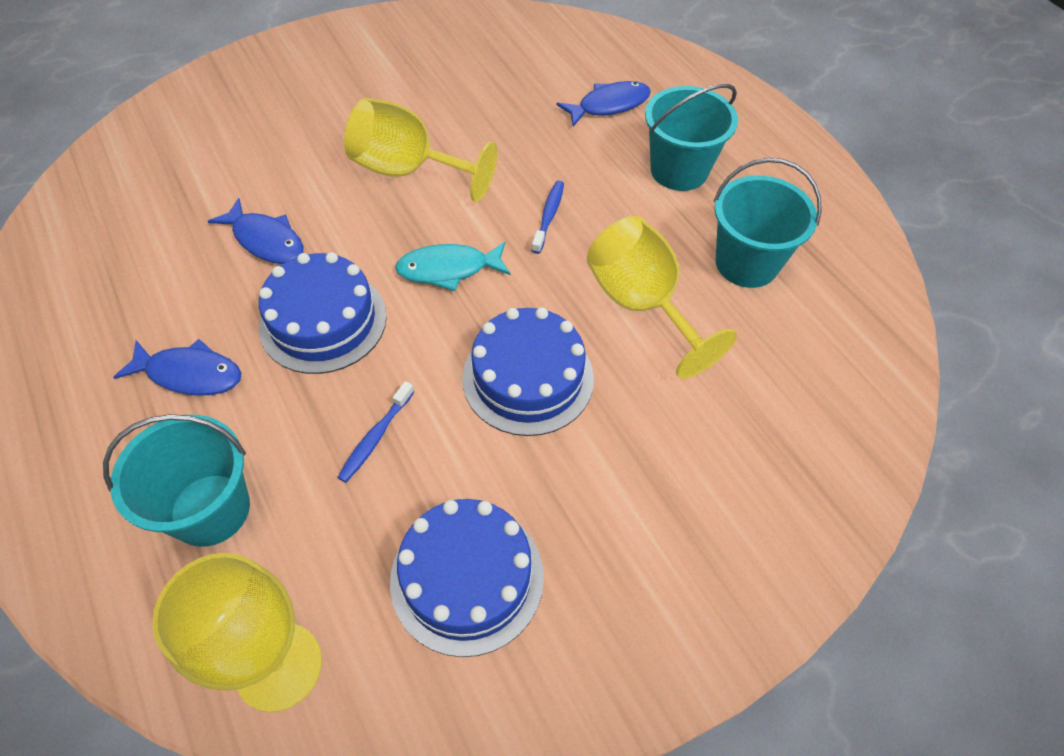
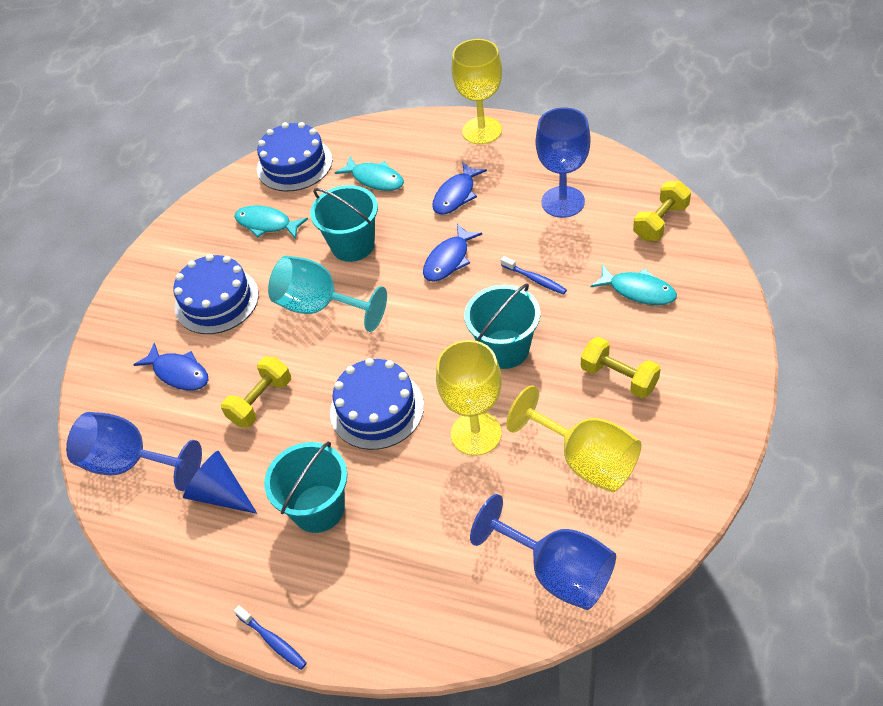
blue cone: 0 -> 1
blue goblet: 0 -> 3
turquoise fish: 1 -> 3
turquoise goblet: 0 -> 1
yellow dumbbell: 0 -> 3

